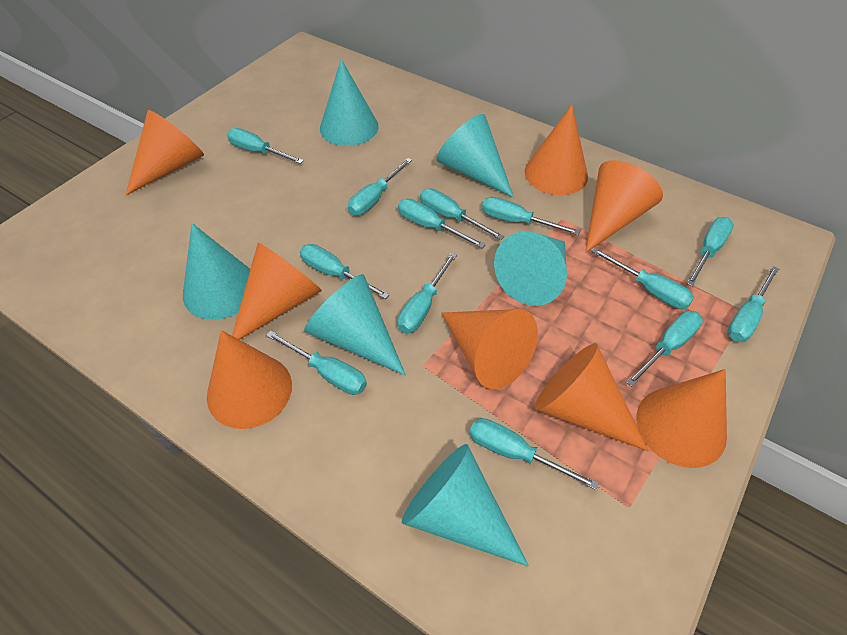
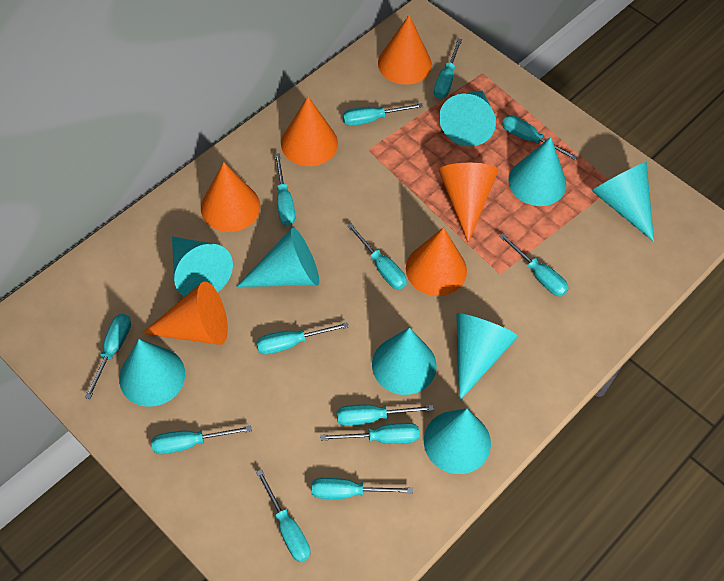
orange cone: 8 -> 6
turquoise cone: 6 -> 9

